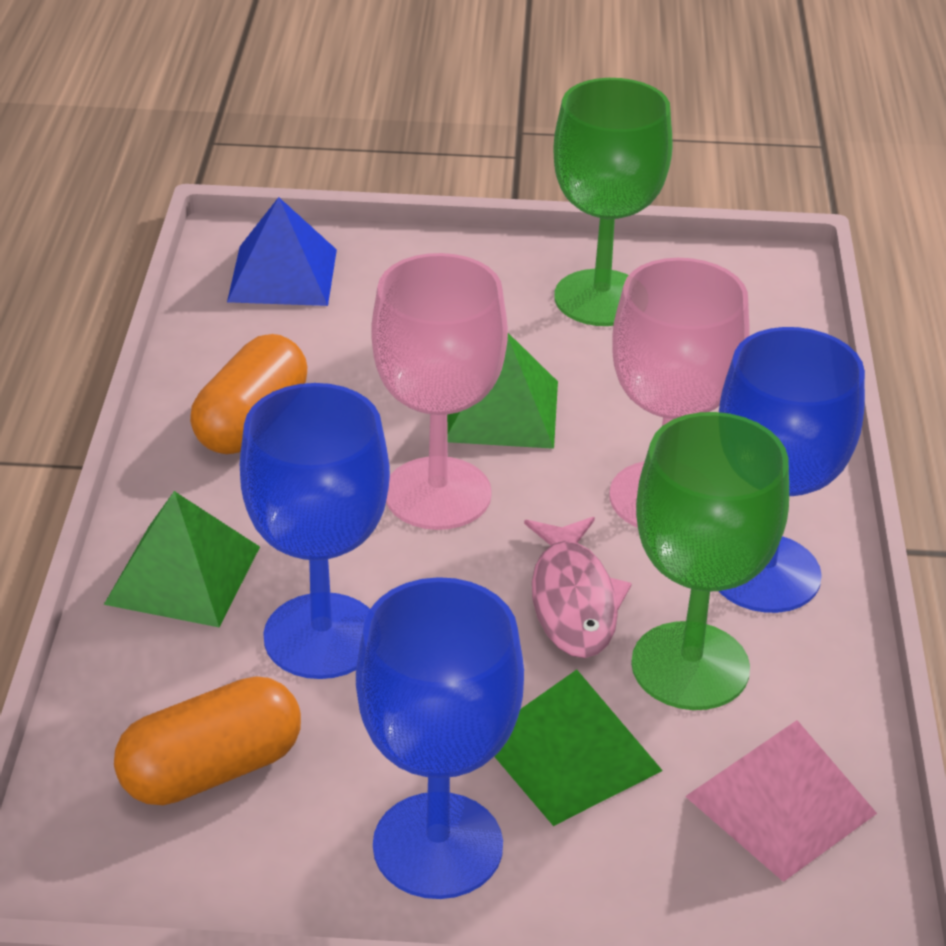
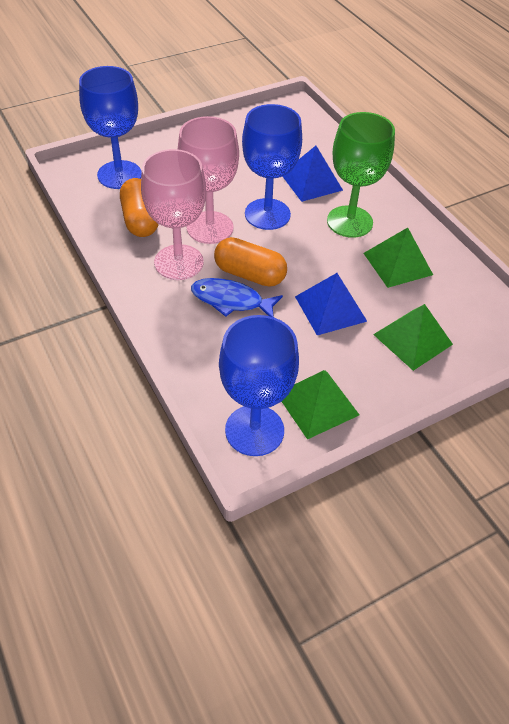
blue fish: 0 -> 1
blue pyramid: 1 -> 2
green goblet: 2 -> 1
pink fish: 1 -> 0
pink pyramid: 1 -> 0

